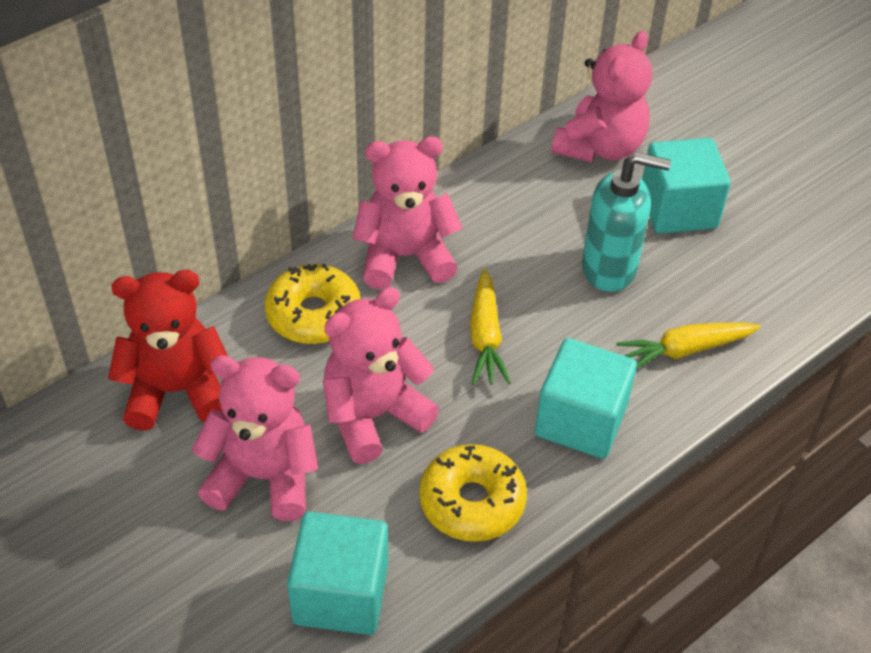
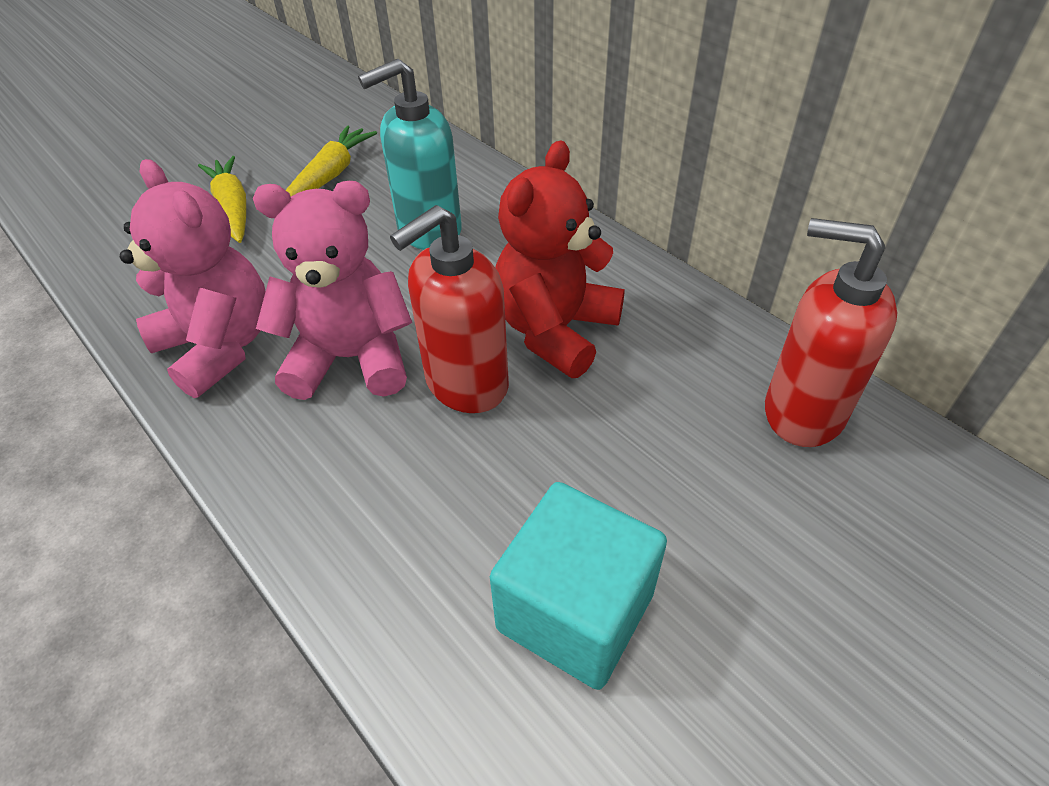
pink teddy bear: 4 -> 2
red soap dispenser: 0 -> 2
turquoise cube: 3 -> 1
yellow donut: 2 -> 0

